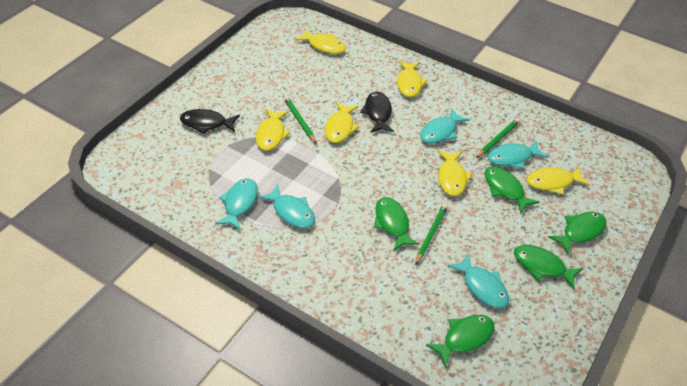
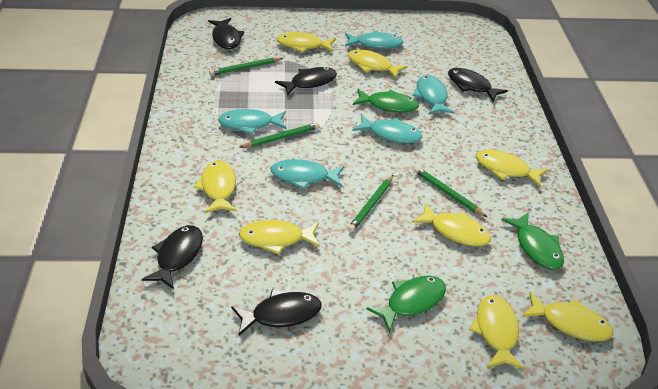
black fish: 2 -> 5
green fish: 5 -> 3
green pencil: 3 -> 4
yellow fish: 6 -> 8

